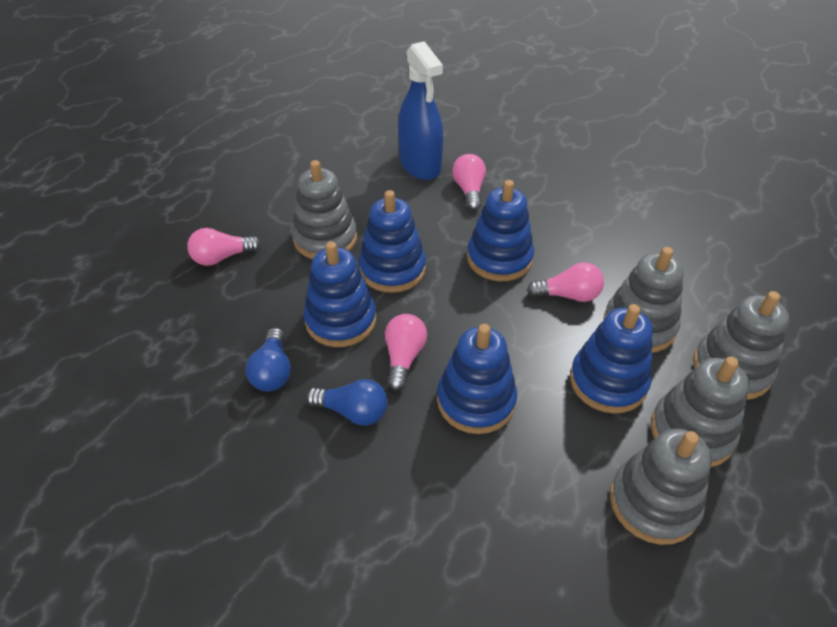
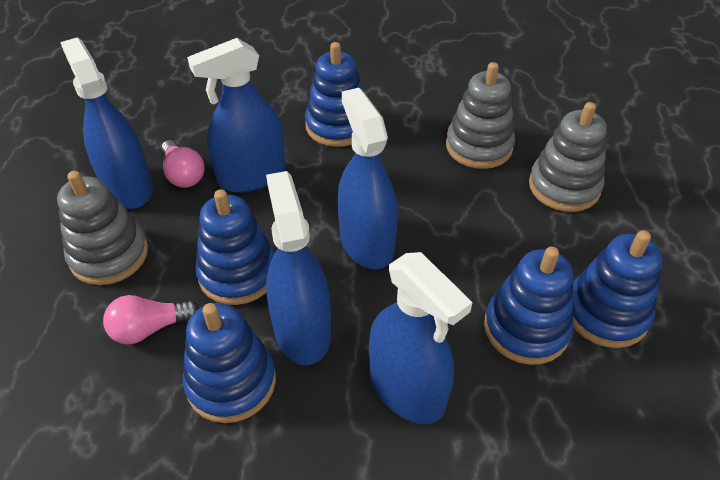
blue light bulb: 2 -> 0
blue spray bottle: 1 -> 5
grey stacking toy: 5 -> 3
pink light bulb: 4 -> 2

